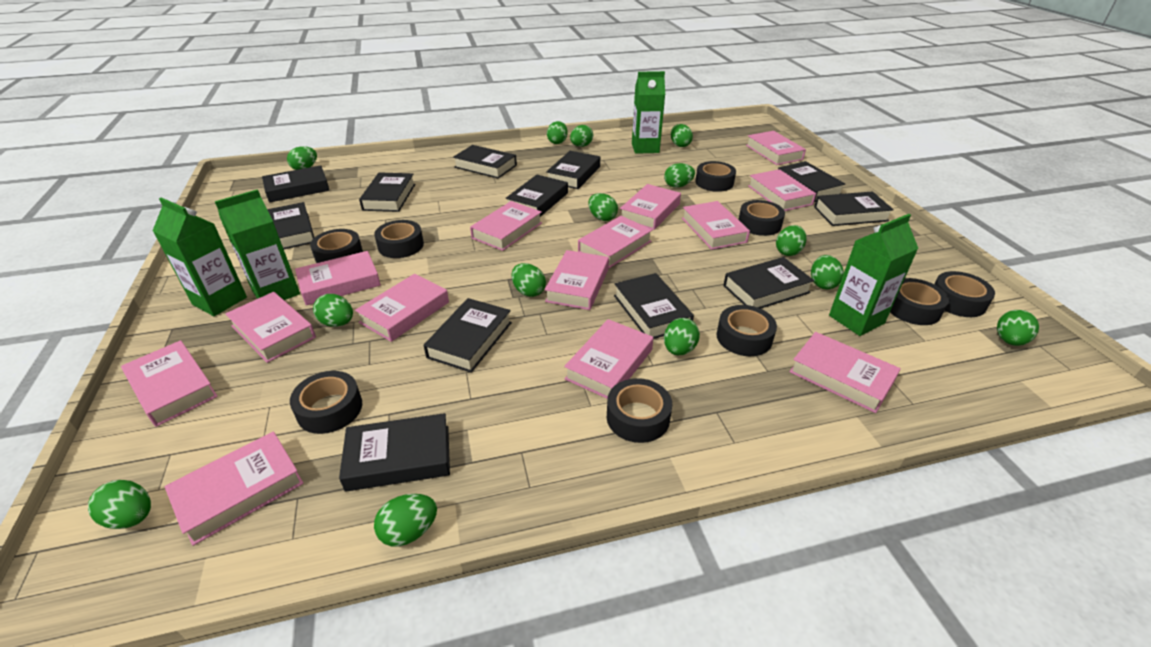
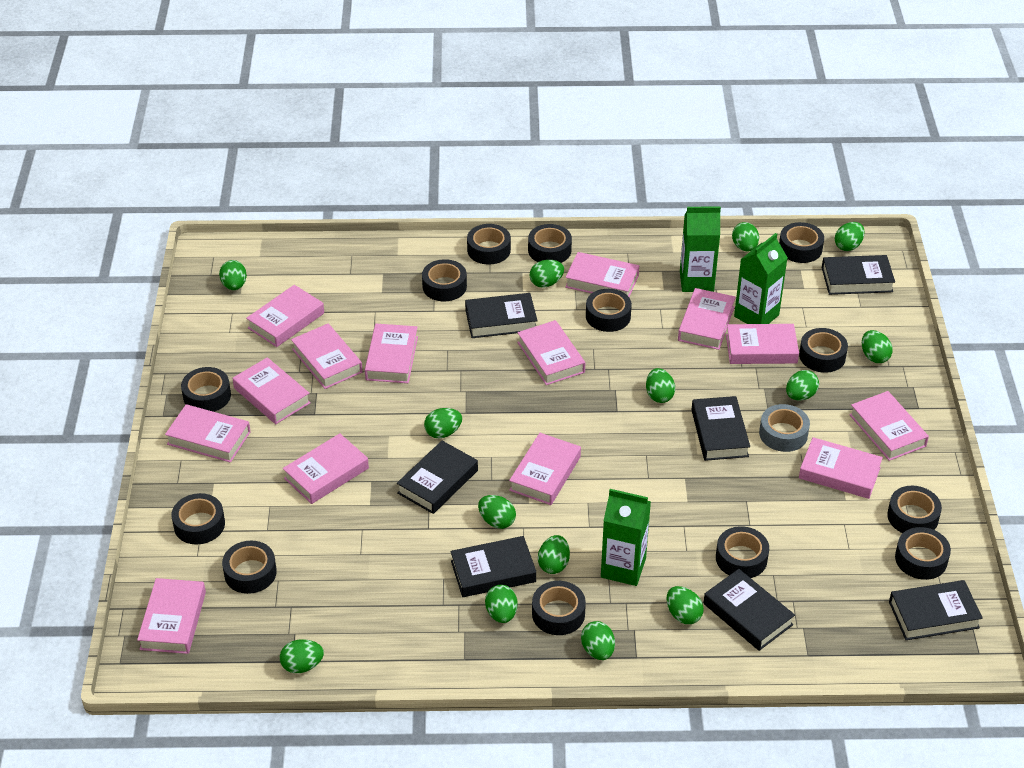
black book: 12 -> 7
black tape: 9 -> 13
green carton: 4 -> 3
grey tape: 0 -> 1

